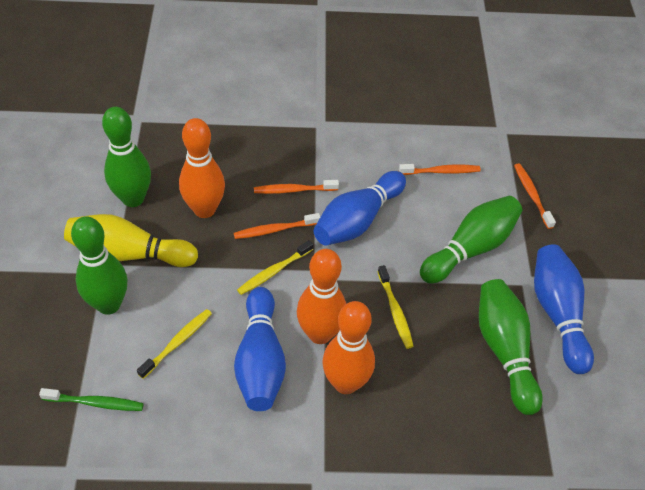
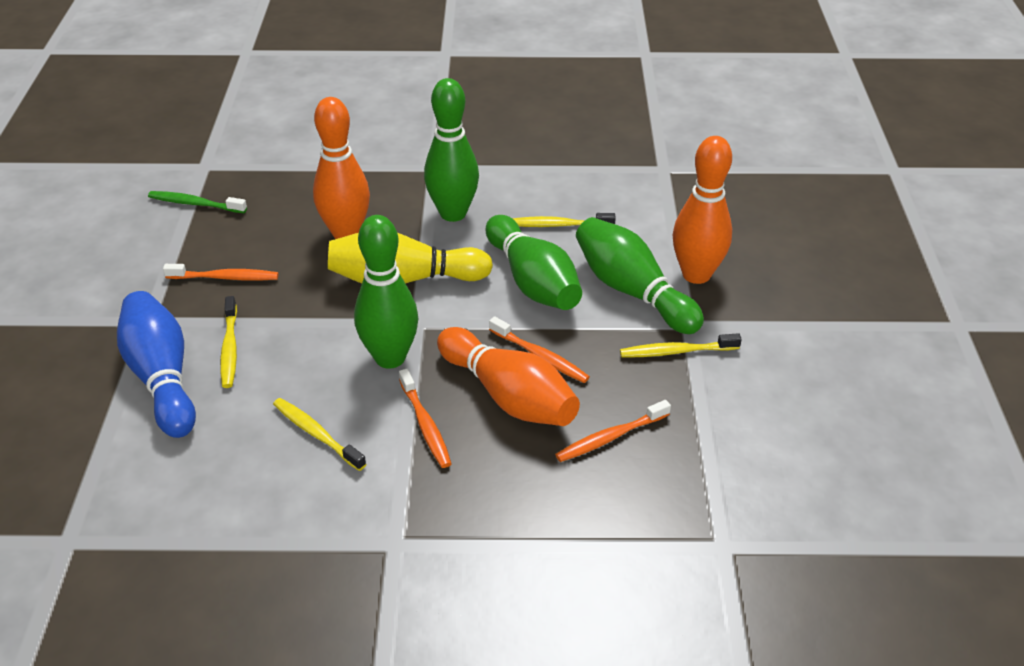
blue bowling pin: 3 -> 1
yellow toothbrush: 3 -> 4

